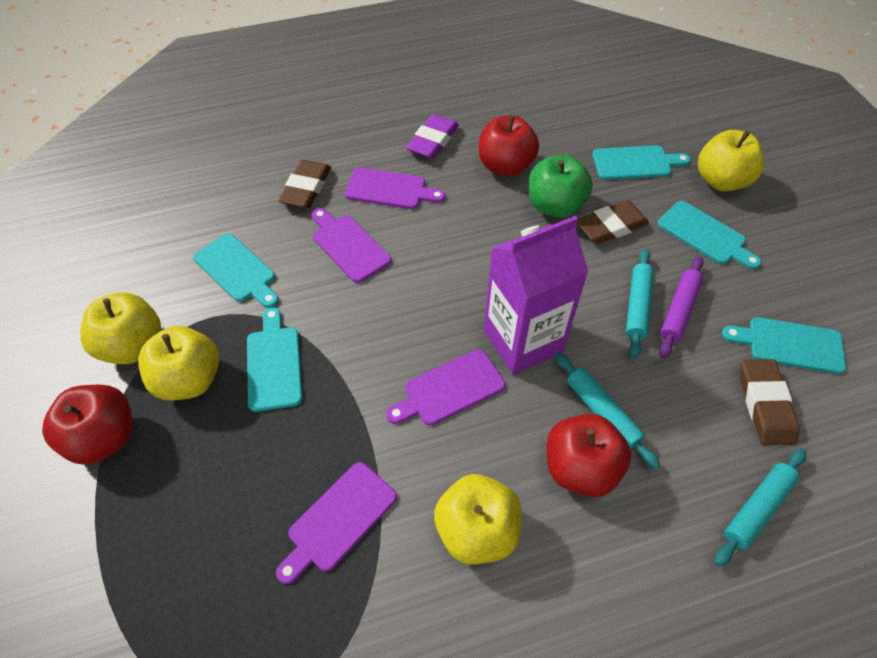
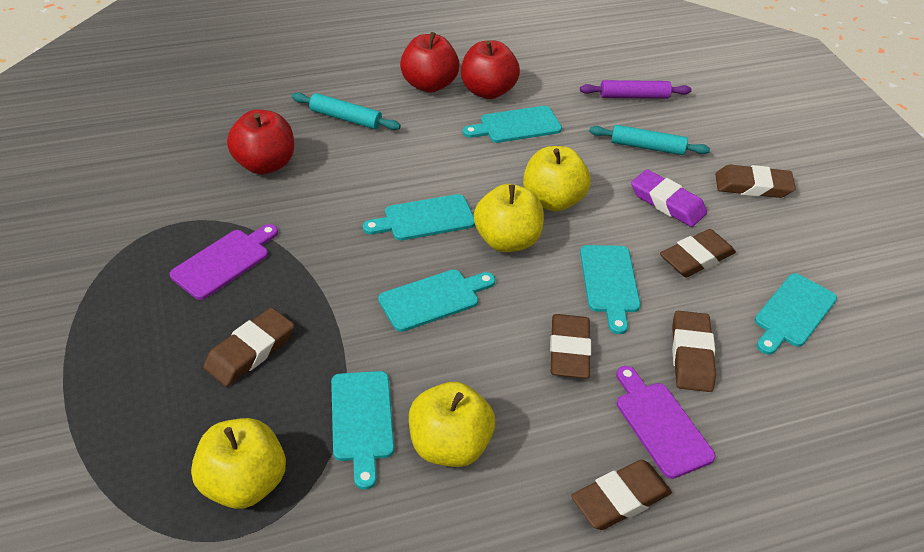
brown eraser: 3 -> 6
green apple: 1 -> 0
purple carton: 1 -> 0
purple cutting board: 4 -> 2
turquoise cutting board: 5 -> 6
turquoise rolling pin: 3 -> 2

